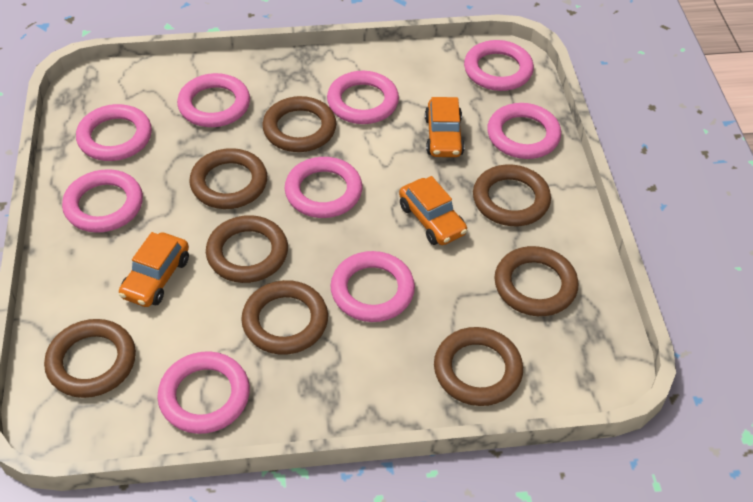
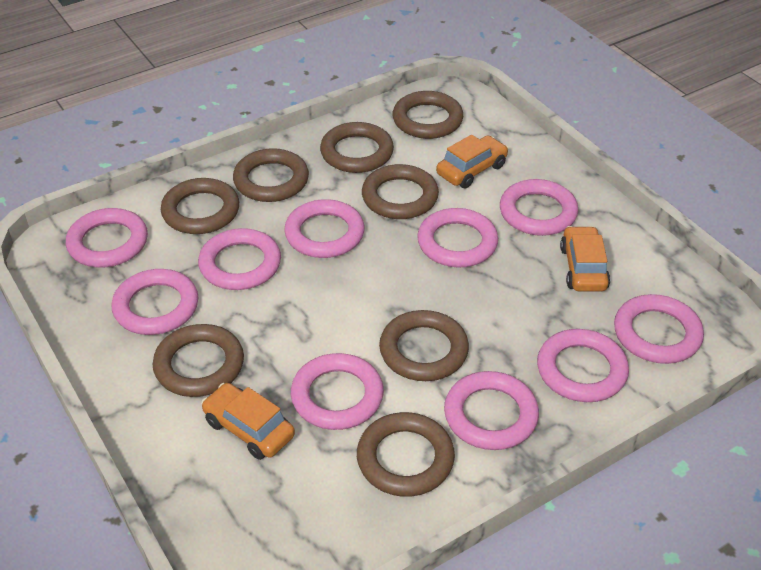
pink ring: 9 -> 10

